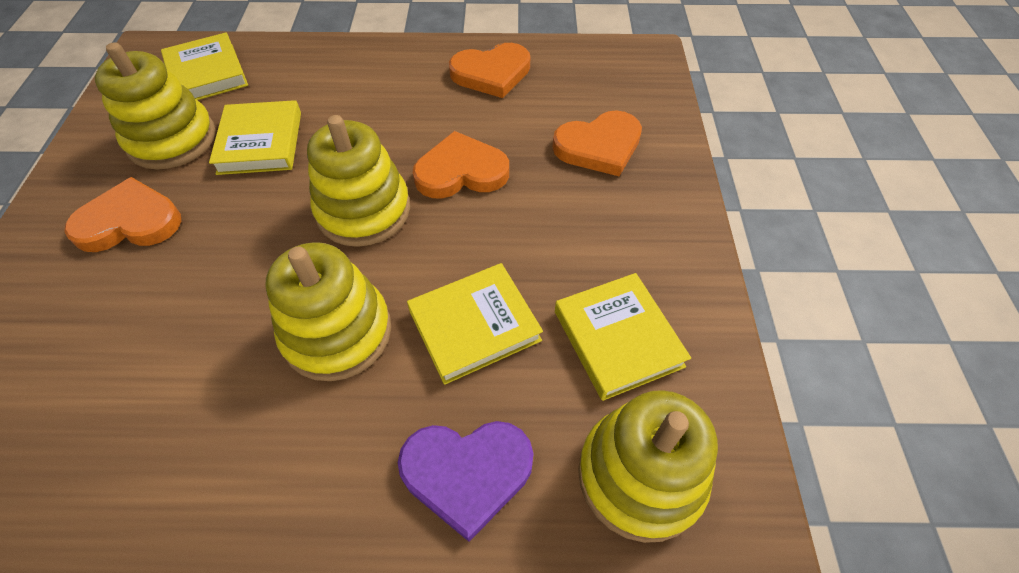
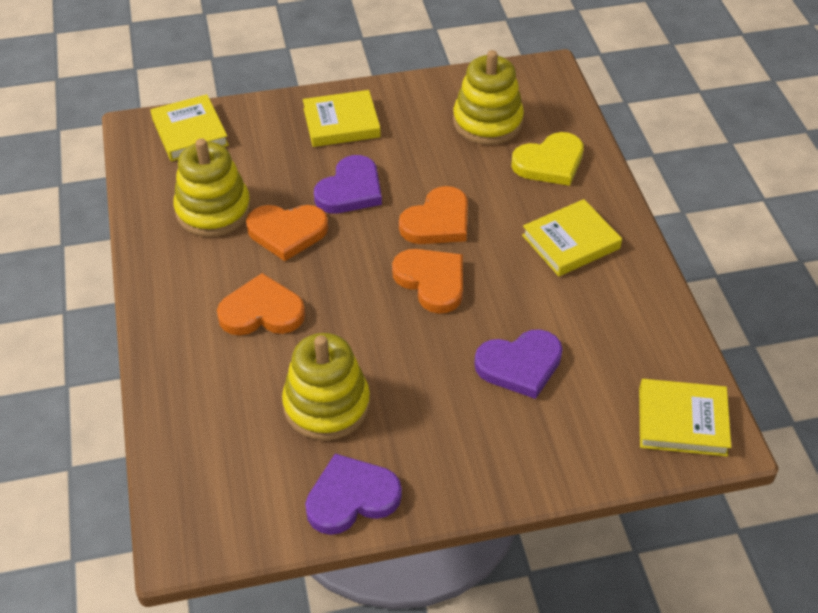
purple heart: 1 -> 3
yellow heart: 0 -> 1
yellow stacking toy: 4 -> 3

